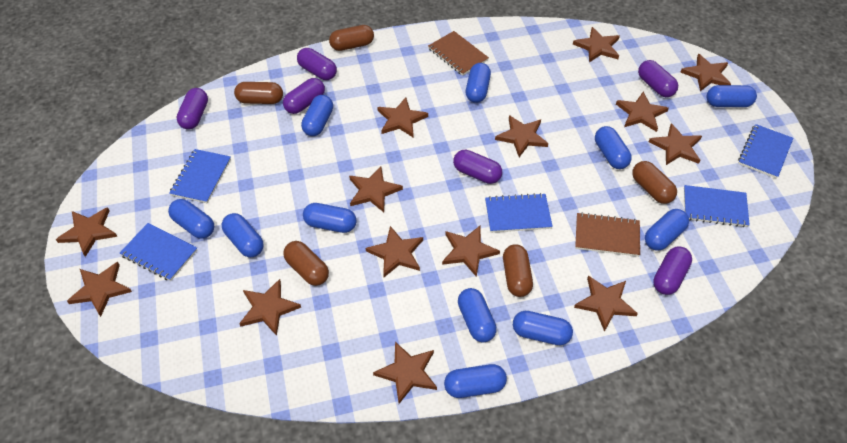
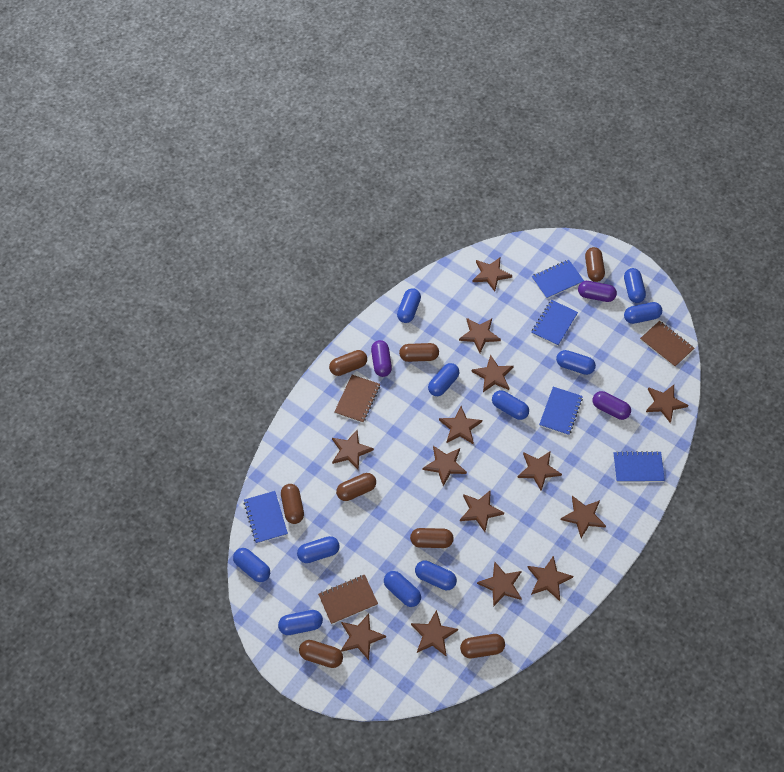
brown capsule: 5 -> 8
brown notebook: 2 -> 3
purple capsule: 6 -> 3

